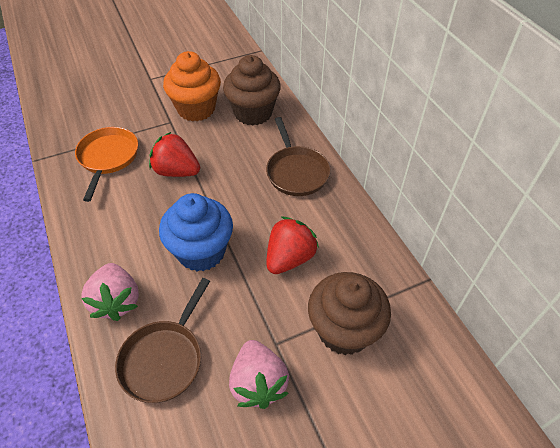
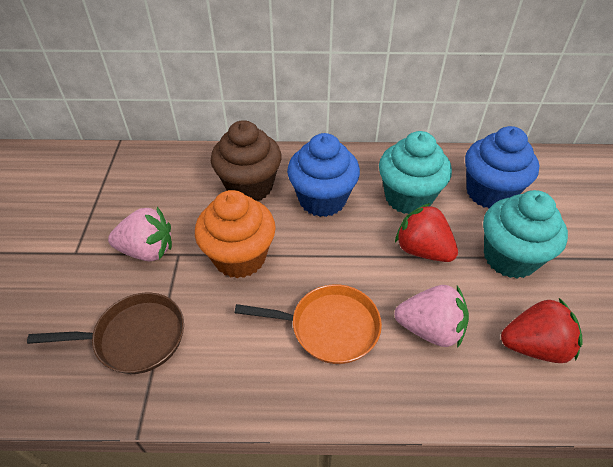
blue cupcake: 1 -> 2
brown cupcake: 2 -> 1
brown pan: 2 -> 1
turquoise cupcake: 0 -> 2

